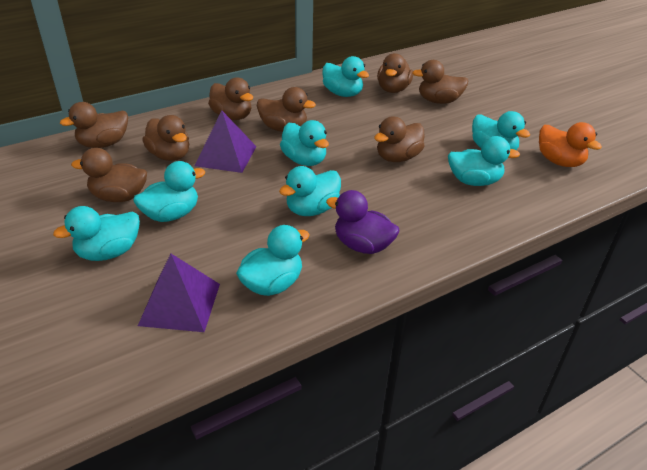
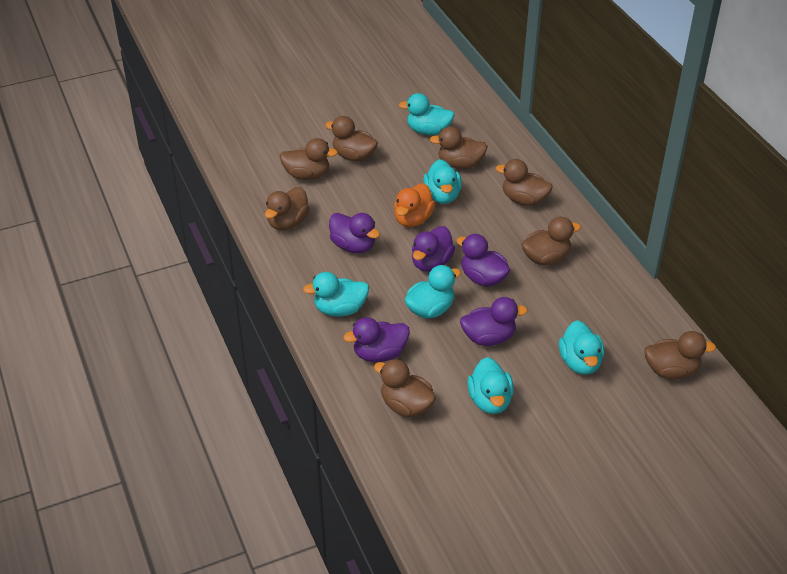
purple duck: 1 -> 5
purple pyramid: 2 -> 0
turquoise duck: 8 -> 6

